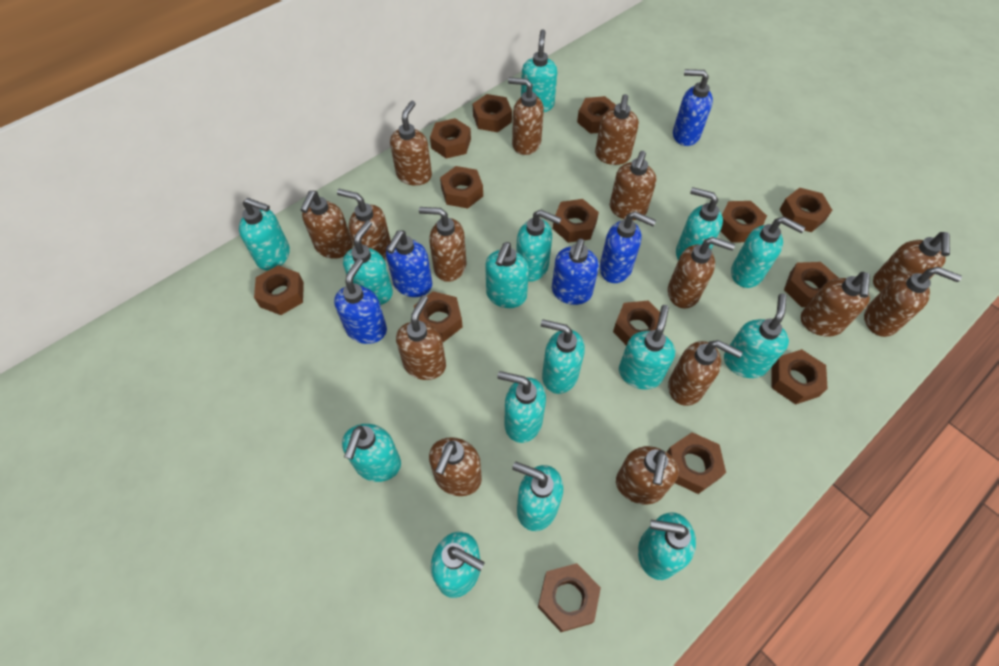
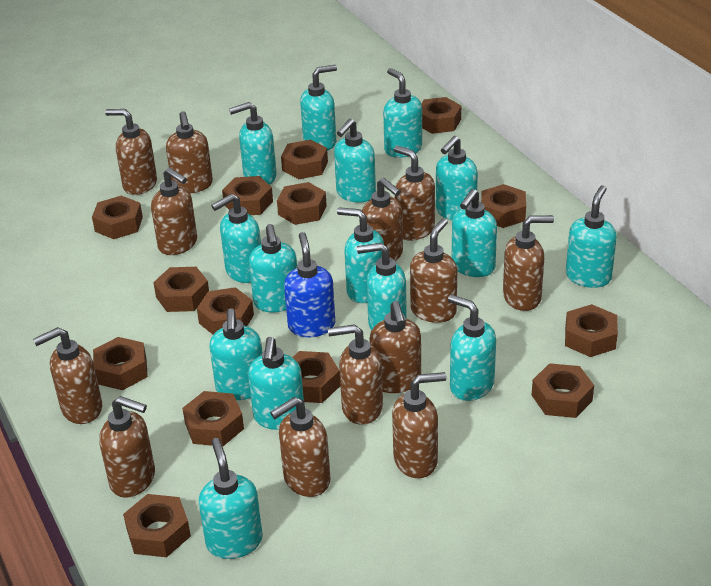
blue soap dispenser: 5 -> 1
brown soap dispenser: 15 -> 13

